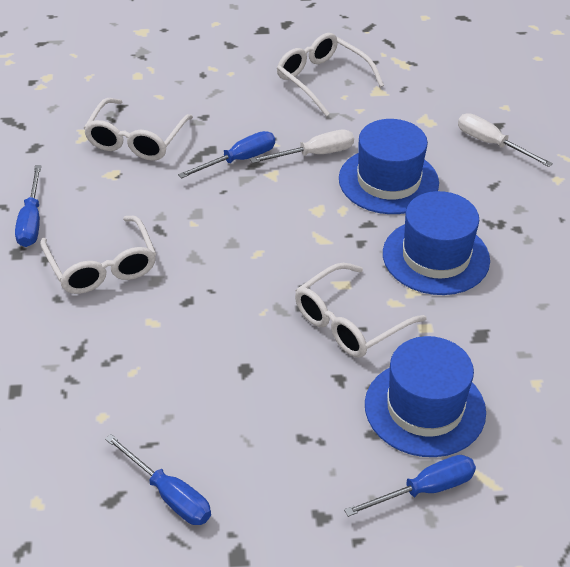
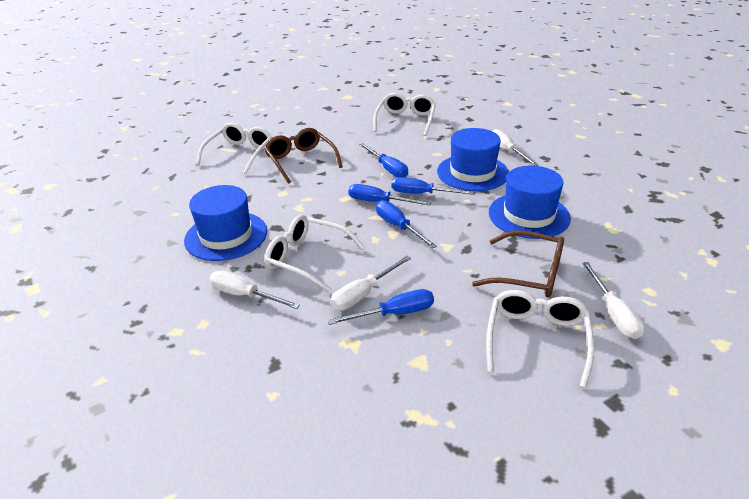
blue screwdriver: 4 -> 5
brown glasses: 0 -> 2
white screwdriver: 2 -> 4

